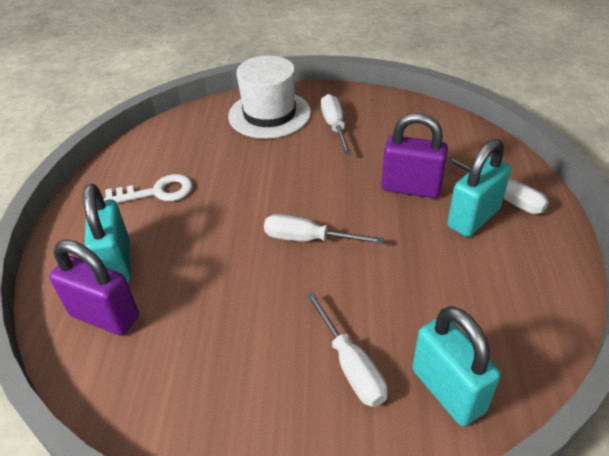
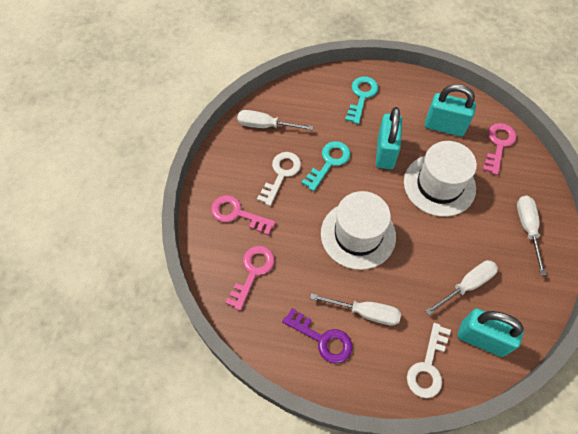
pink key: 0 -> 3
purple key: 0 -> 1
purple padlock: 2 -> 0
turquoise key: 0 -> 2
white hat: 1 -> 2
white key: 1 -> 2

